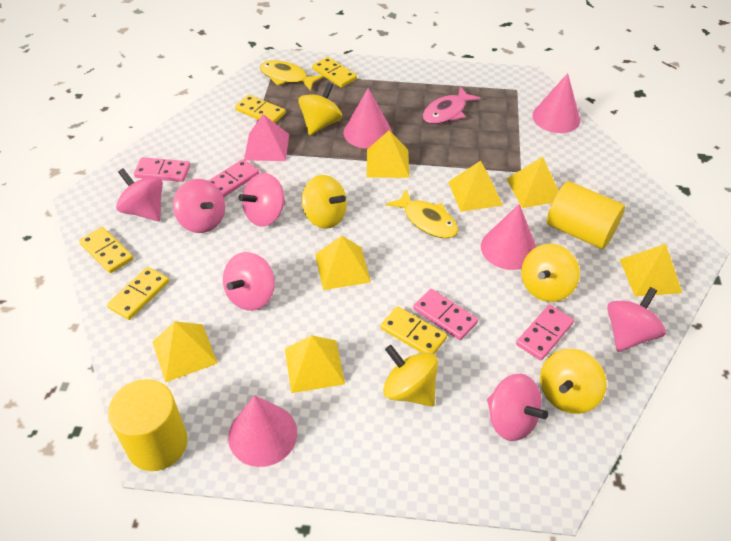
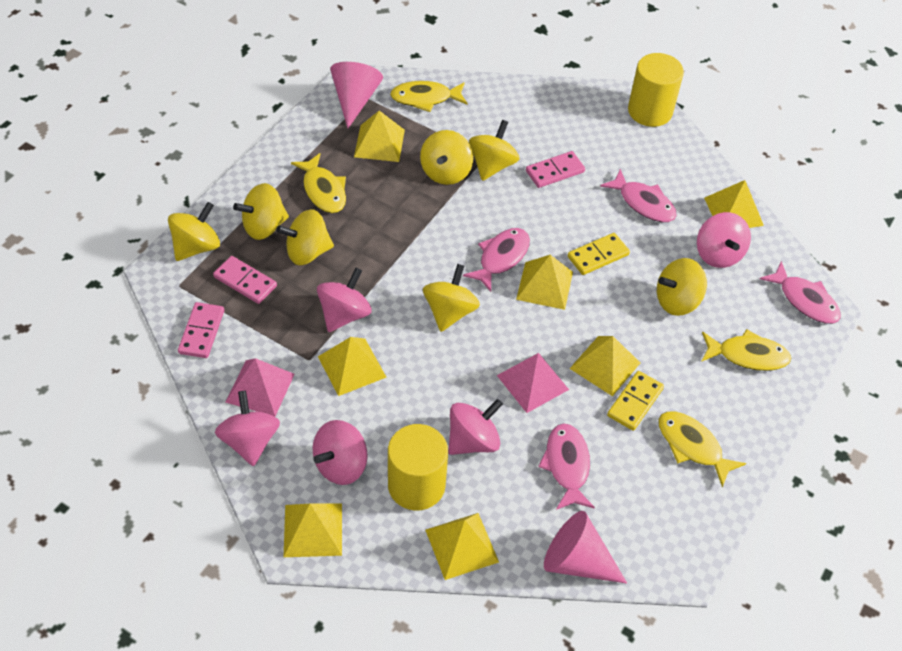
pink cone: 4 -> 2
pink domino: 4 -> 3
pink fish: 1 -> 4
pink pyramid: 1 -> 2
pink spinning top: 6 -> 5
yellow domino: 5 -> 2
yellow fish: 2 -> 4
yellow spinning top: 5 -> 7

